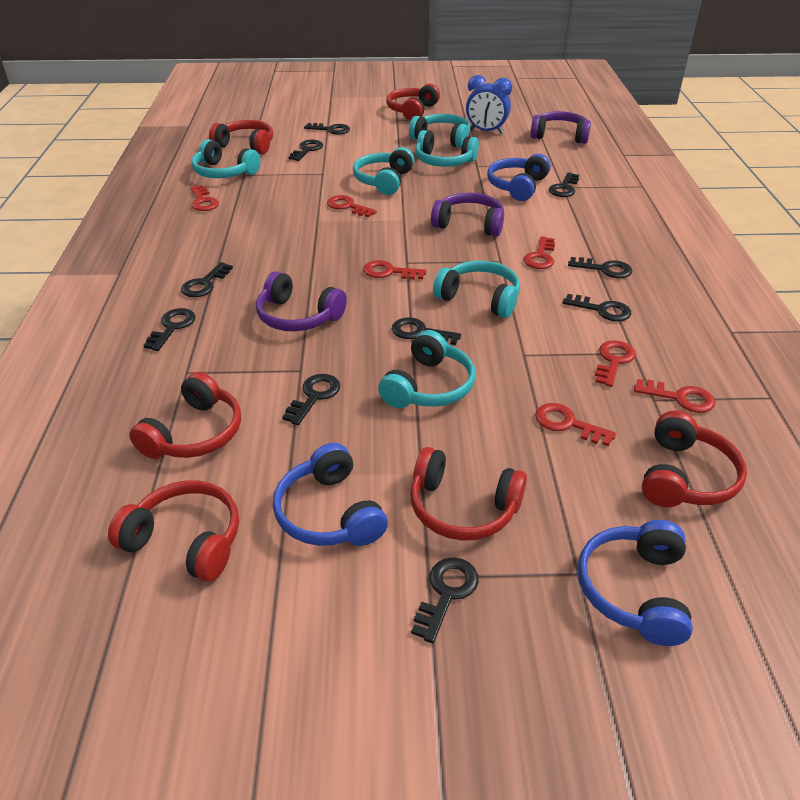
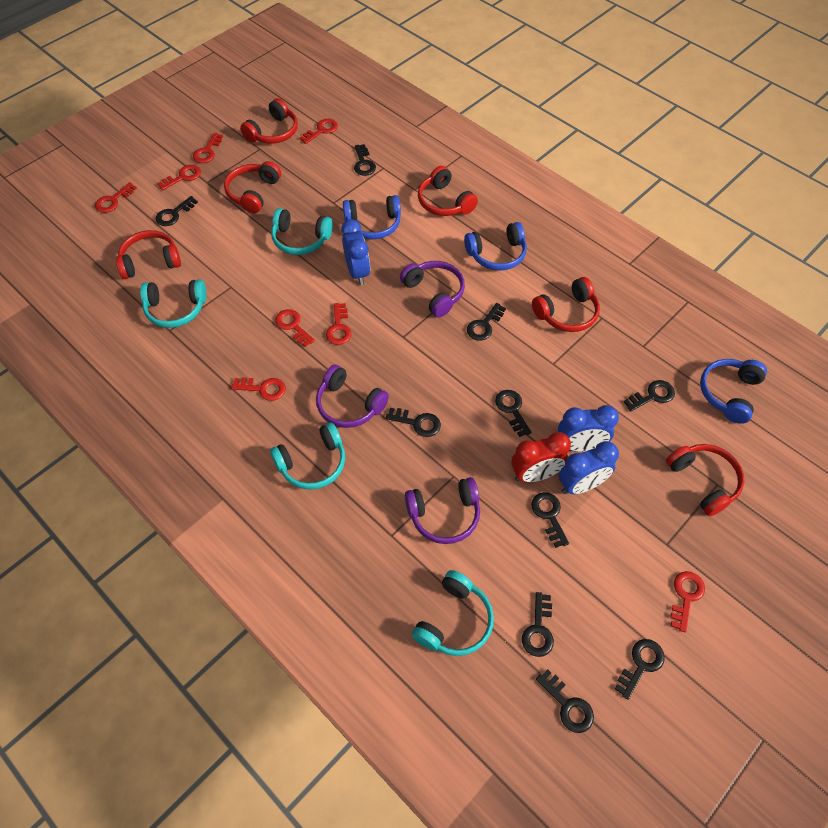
blue clock: 1 -> 3
red clock: 0 -> 1
red key: 7 -> 8
turquoise headphones: 6 -> 4

